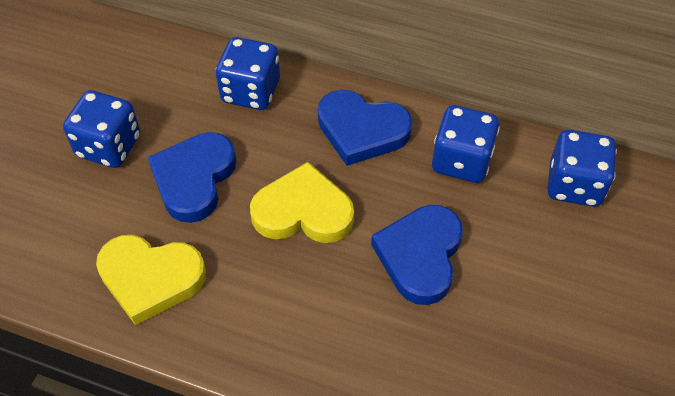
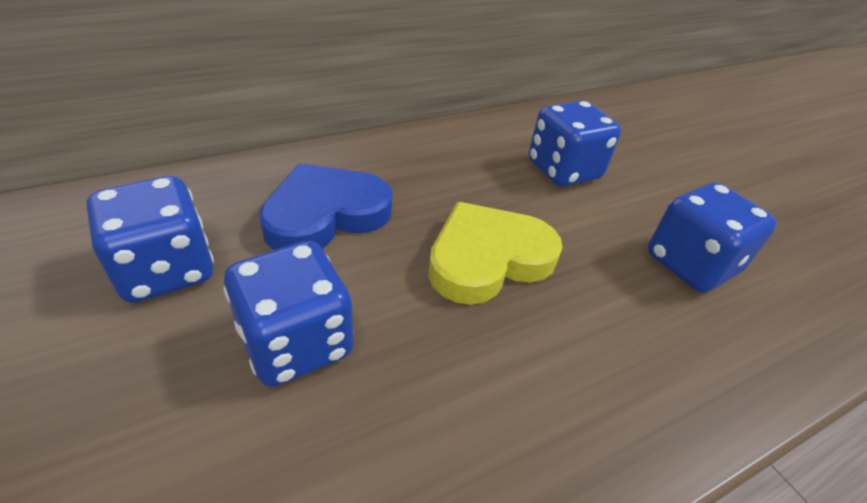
blue heart: 3 -> 1
yellow heart: 2 -> 1

